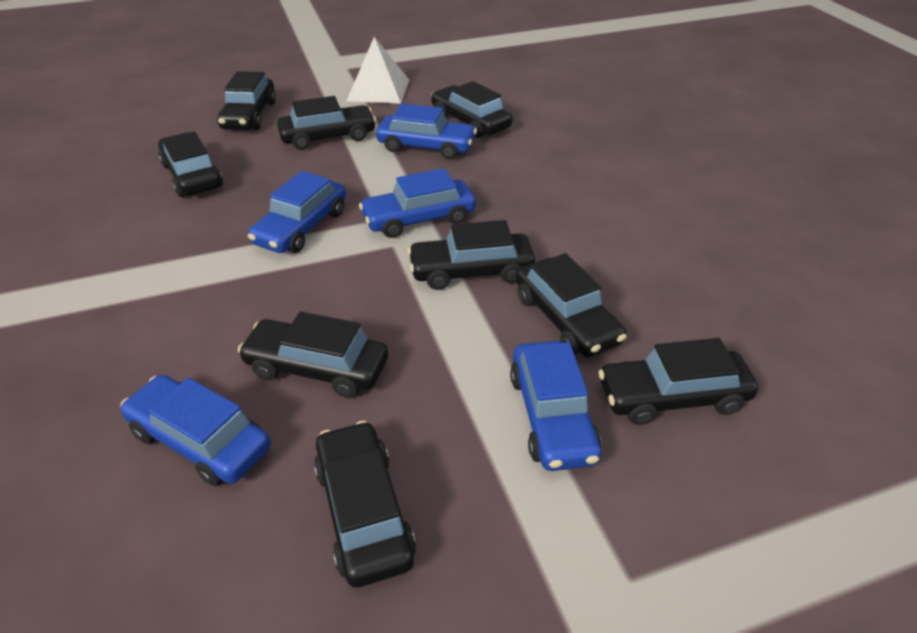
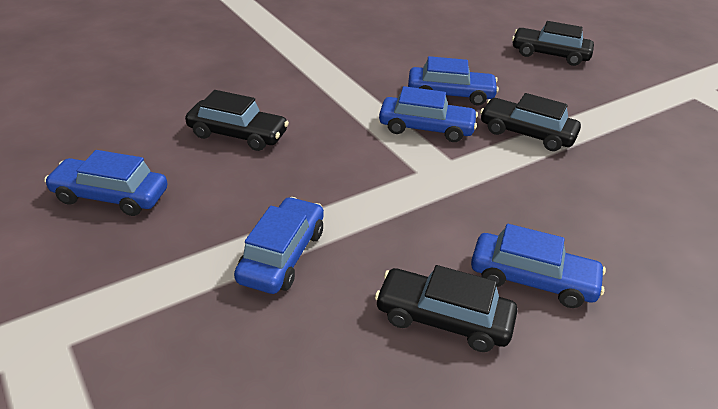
black car: 9 -> 4
white pyramid: 1 -> 0

